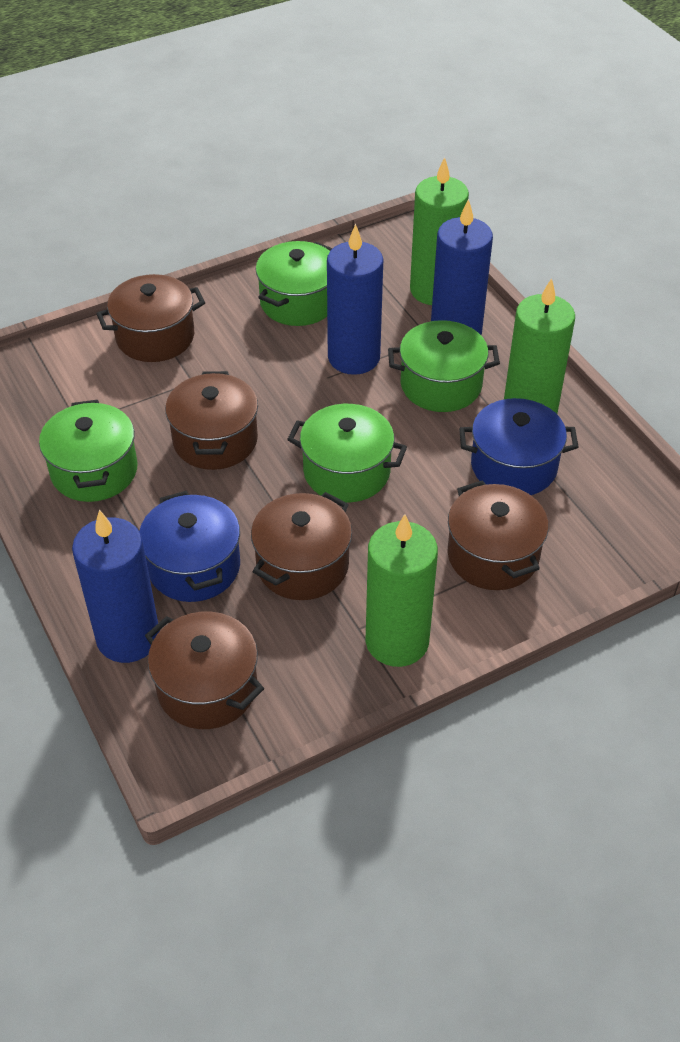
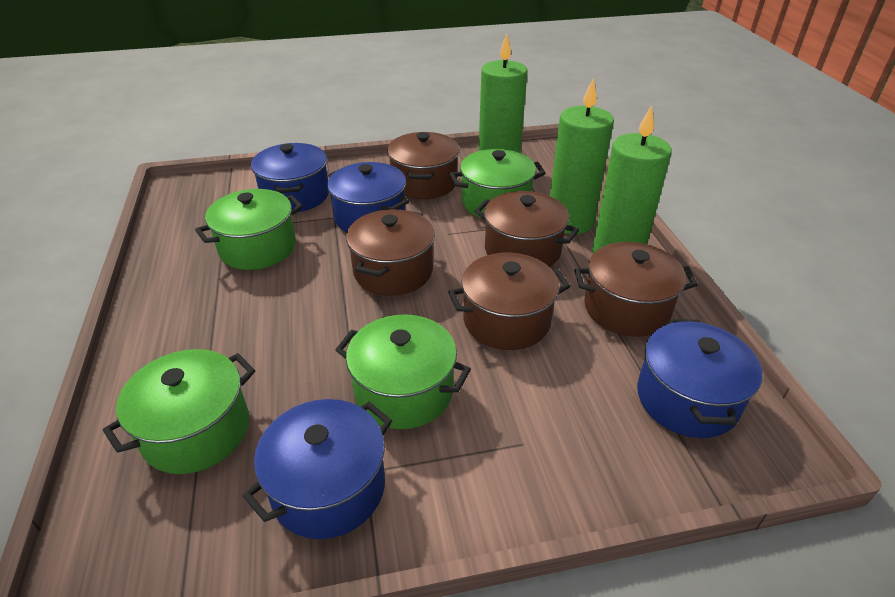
blue candle: 3 -> 0
blue pot: 2 -> 4

